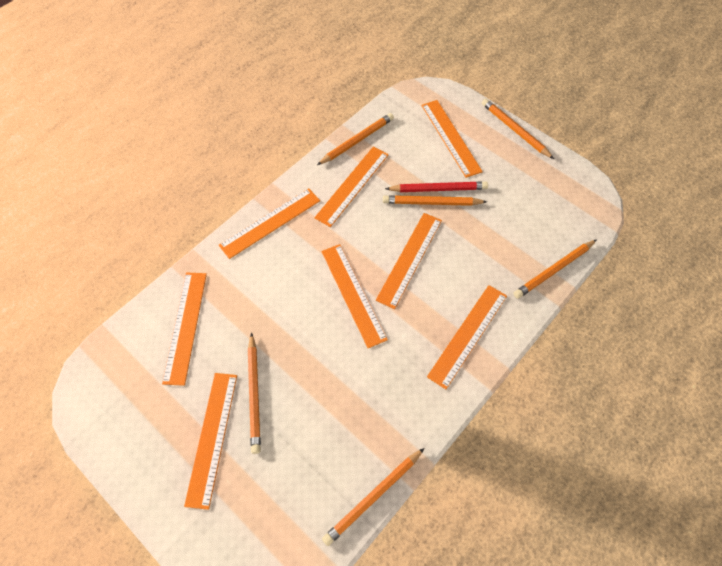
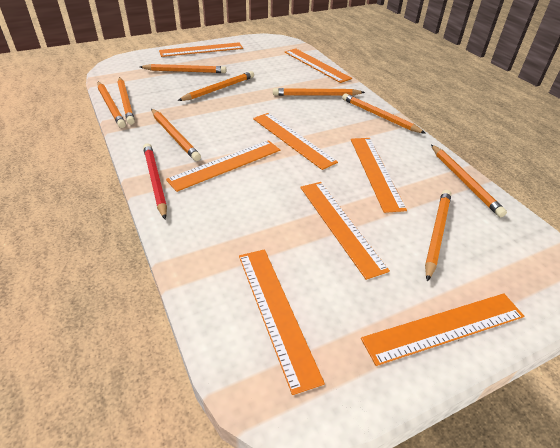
orange pencil: 6 -> 9

